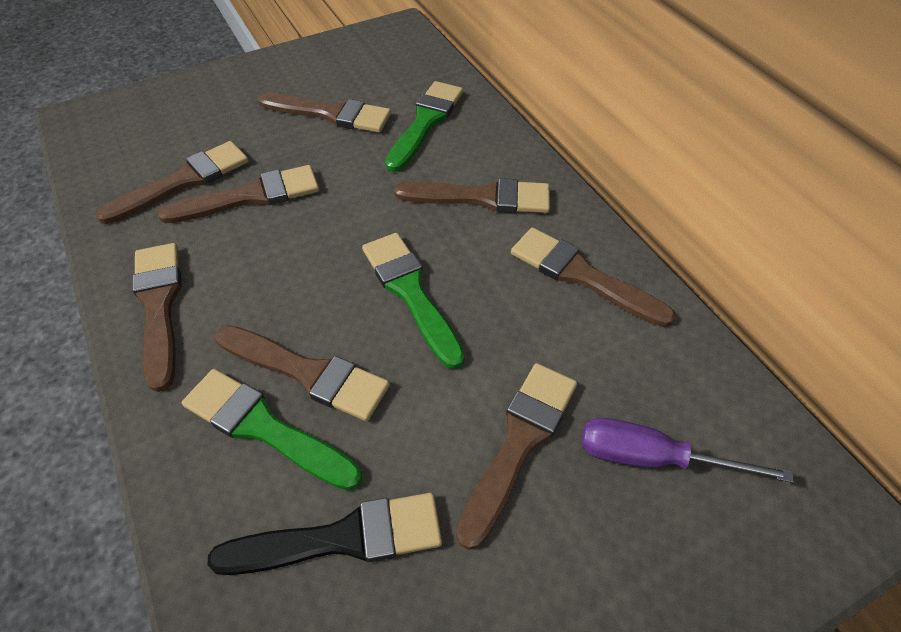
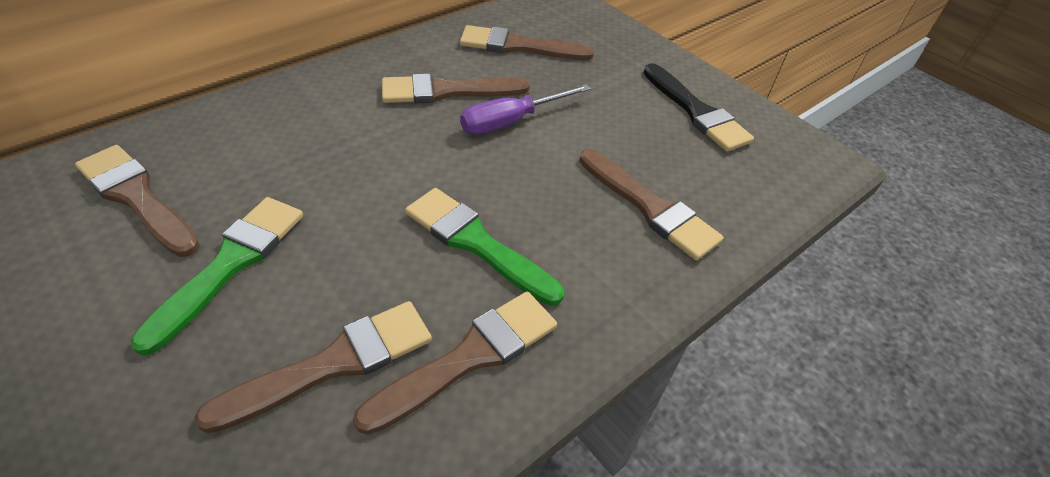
brown brush: 8 -> 6
green brush: 3 -> 2

